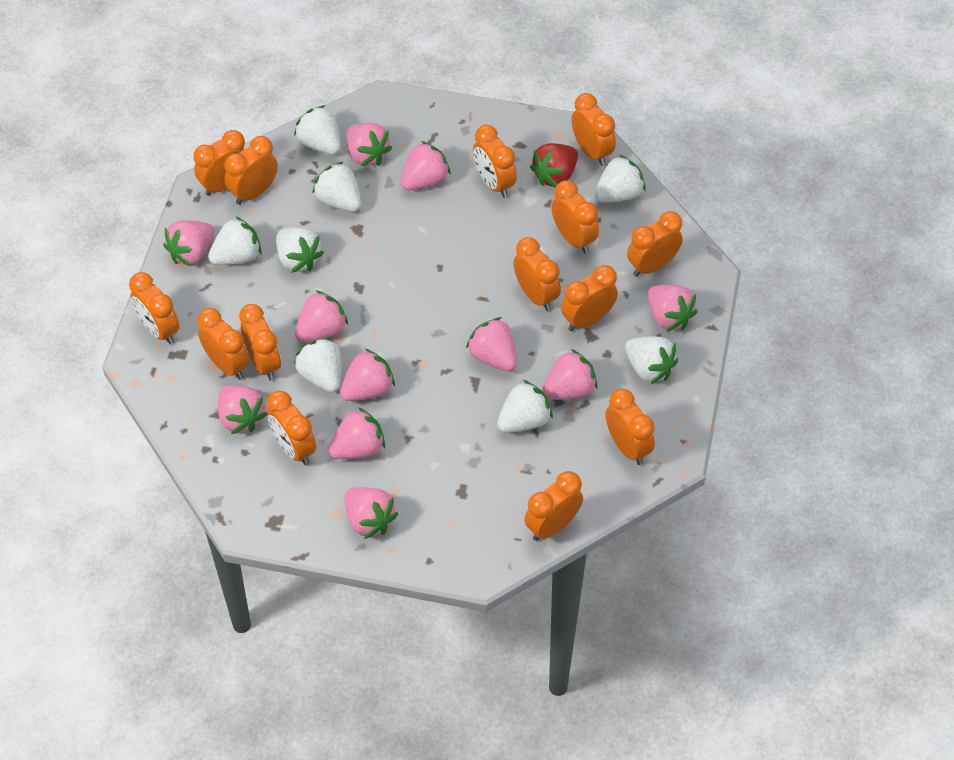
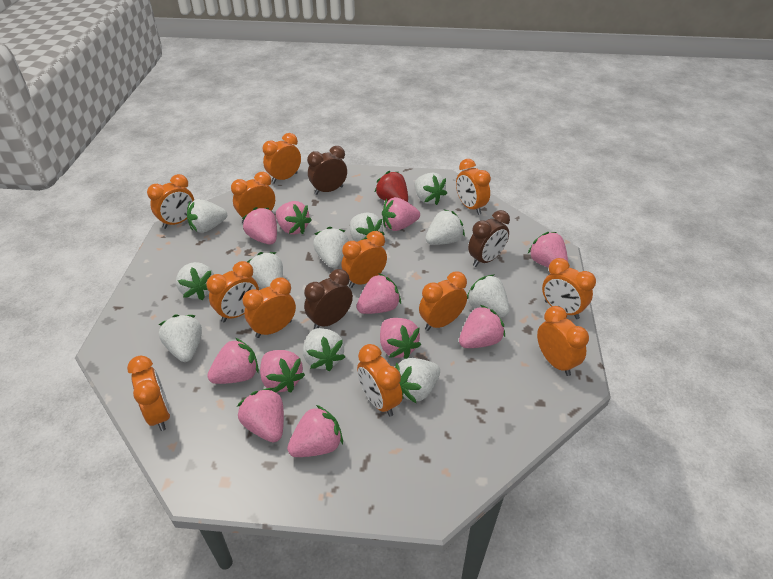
brown clock: 0 -> 3
orange clock: 14 -> 12
white strawberry: 8 -> 11

